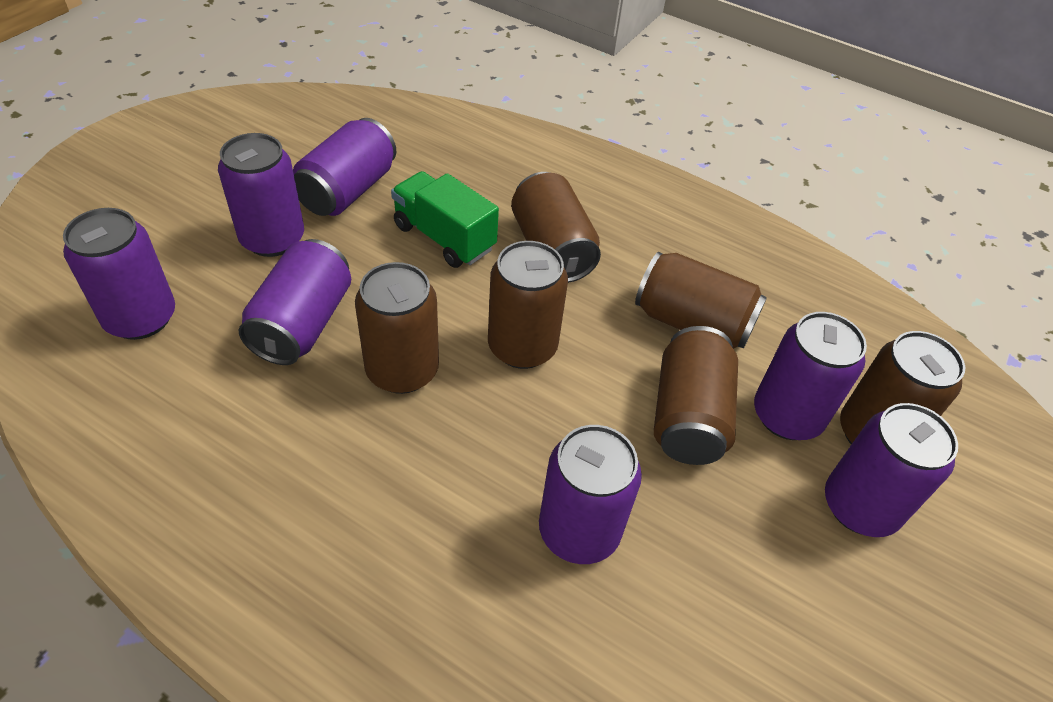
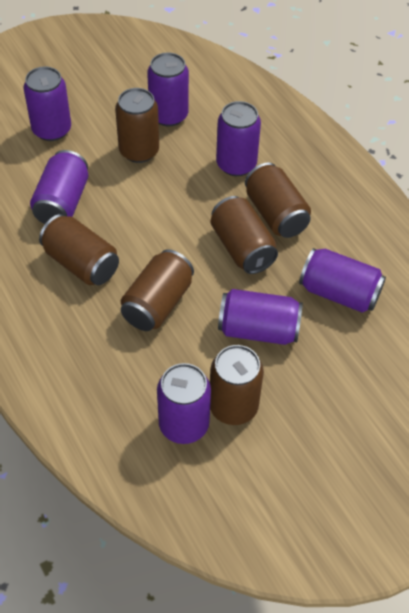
green truck: 1 -> 0

